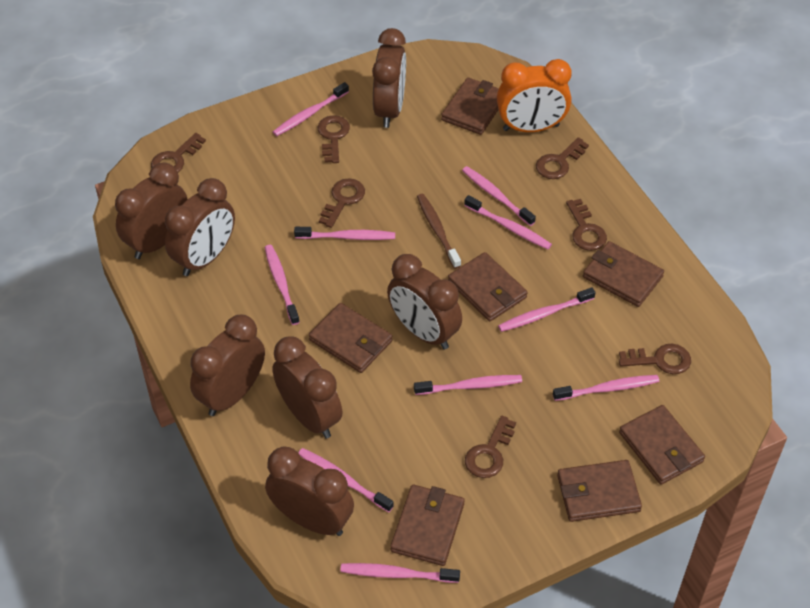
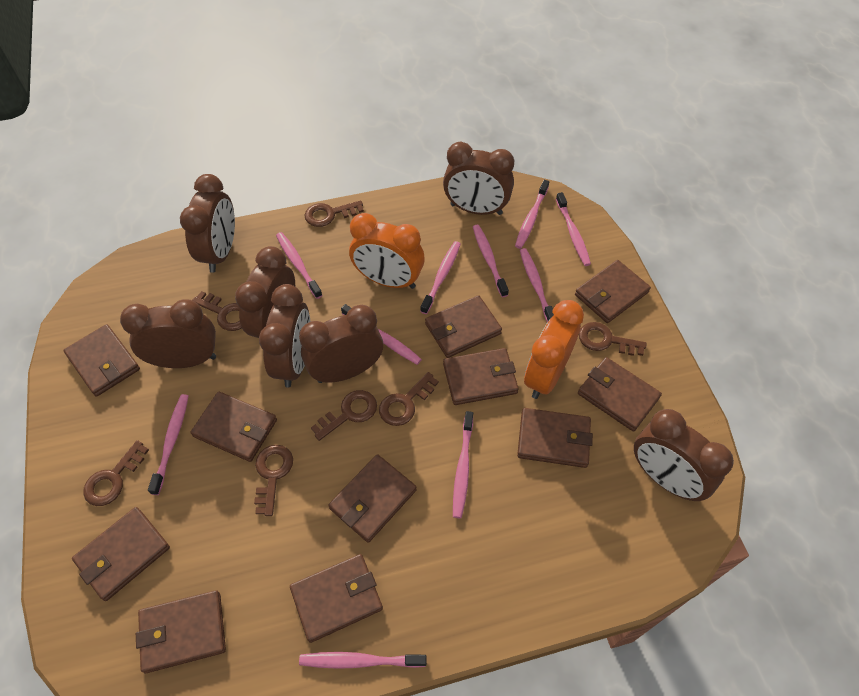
brown toothbrush: 1 -> 0
brown wallet: 7 -> 11
orange clock: 1 -> 2

